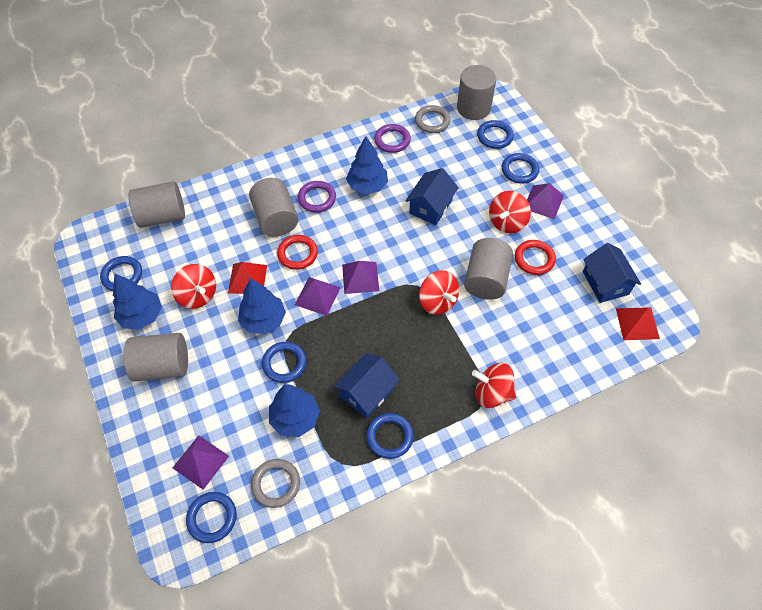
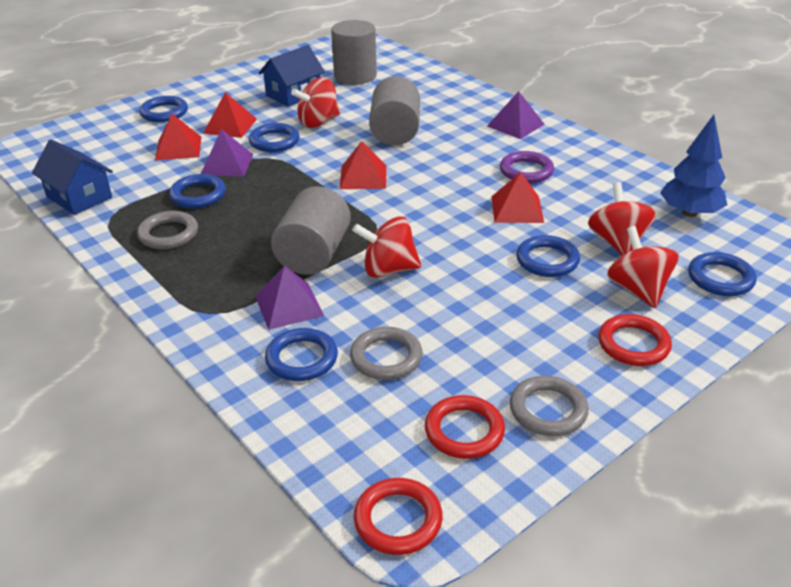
blue house: 3 -> 2
blue tree: 4 -> 1
grey cylinder: 5 -> 3
grey ring: 2 -> 3
purple pyramid: 4 -> 3
purple ring: 2 -> 1
red pyramid: 2 -> 4
red ring: 2 -> 3

